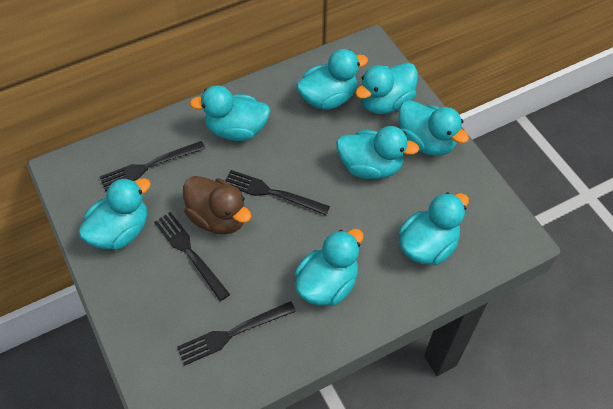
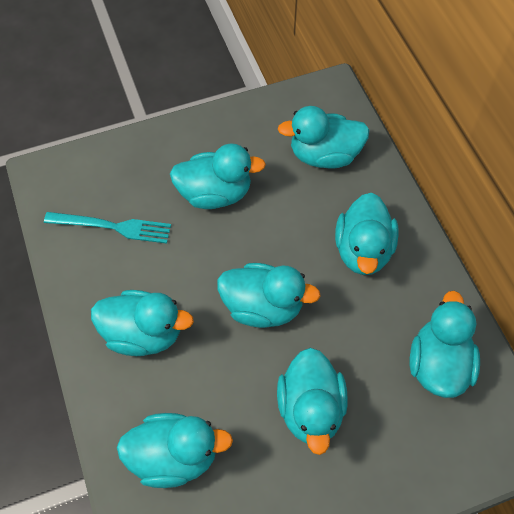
black fork: 4 -> 0
brown duck: 1 -> 0
turquoise fork: 0 -> 1

